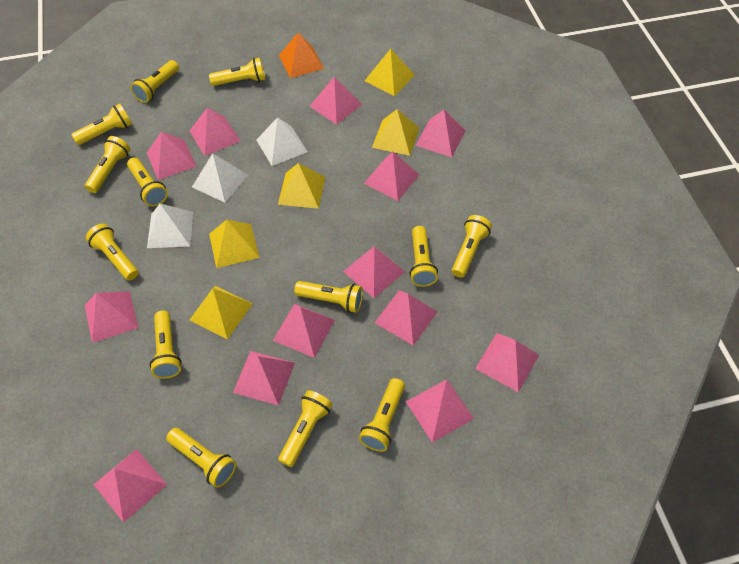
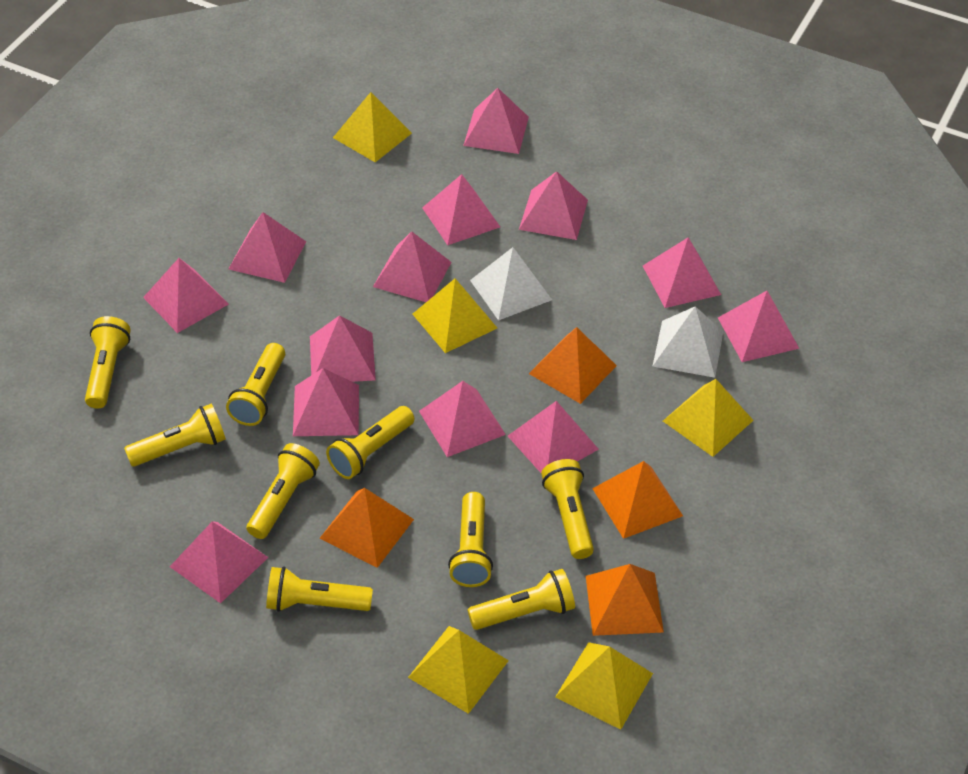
orange pyramid: 1 -> 4
white pyramid: 3 -> 2
yellow flashlight: 13 -> 9

